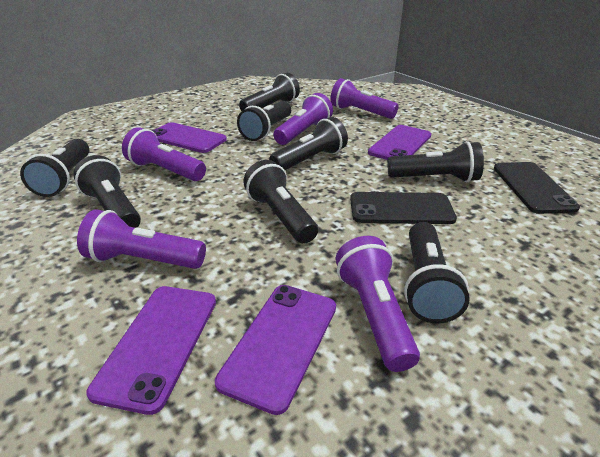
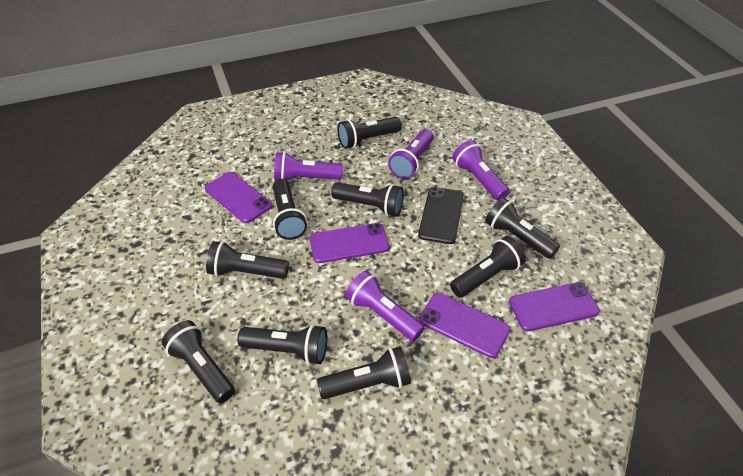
black flashlight: 8 -> 9
black phone: 2 -> 1
purple flashlight: 5 -> 4

